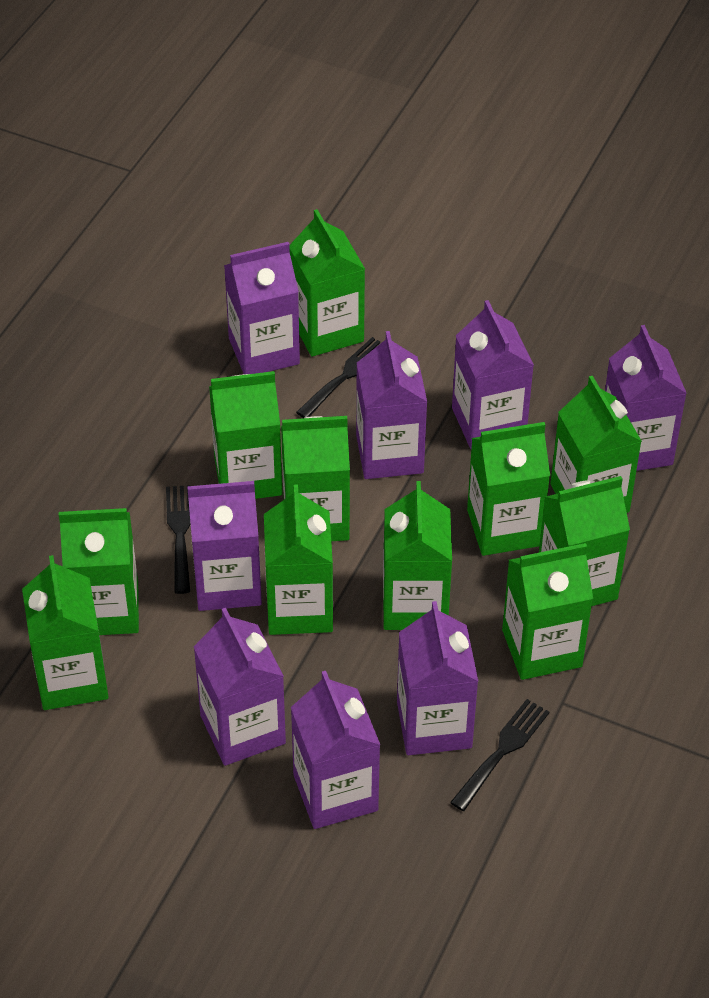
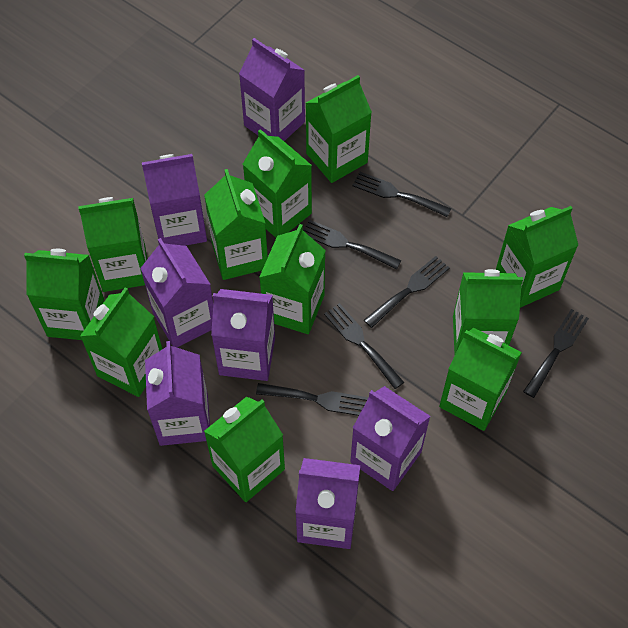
black fork: 3 -> 6
purple carton: 8 -> 7

